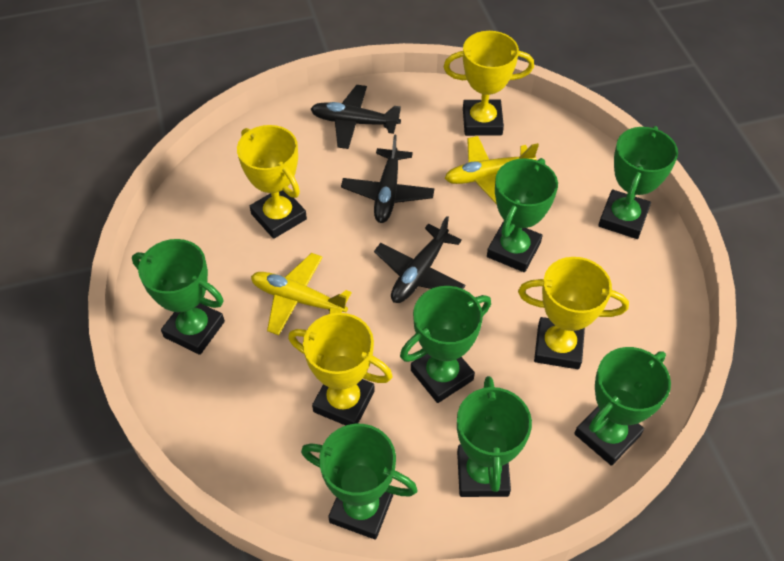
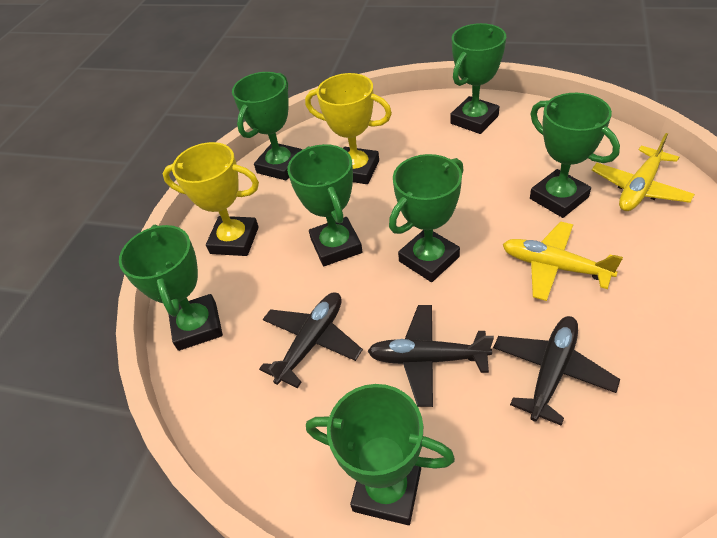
yellow trophy: 4 -> 2

